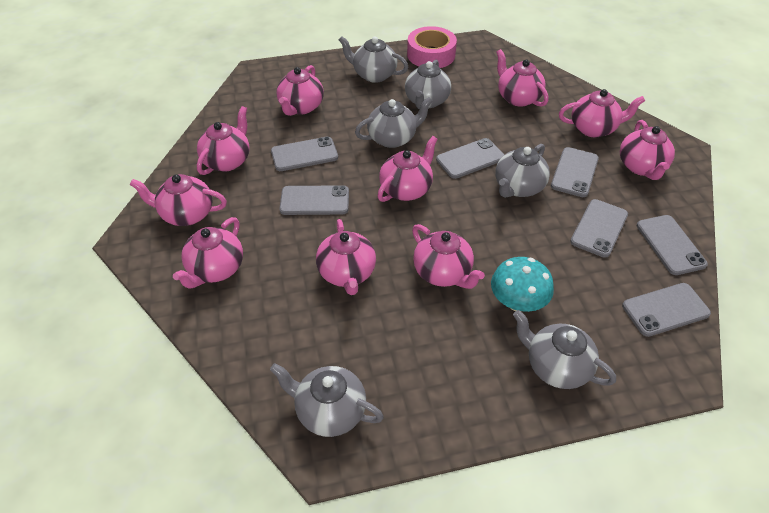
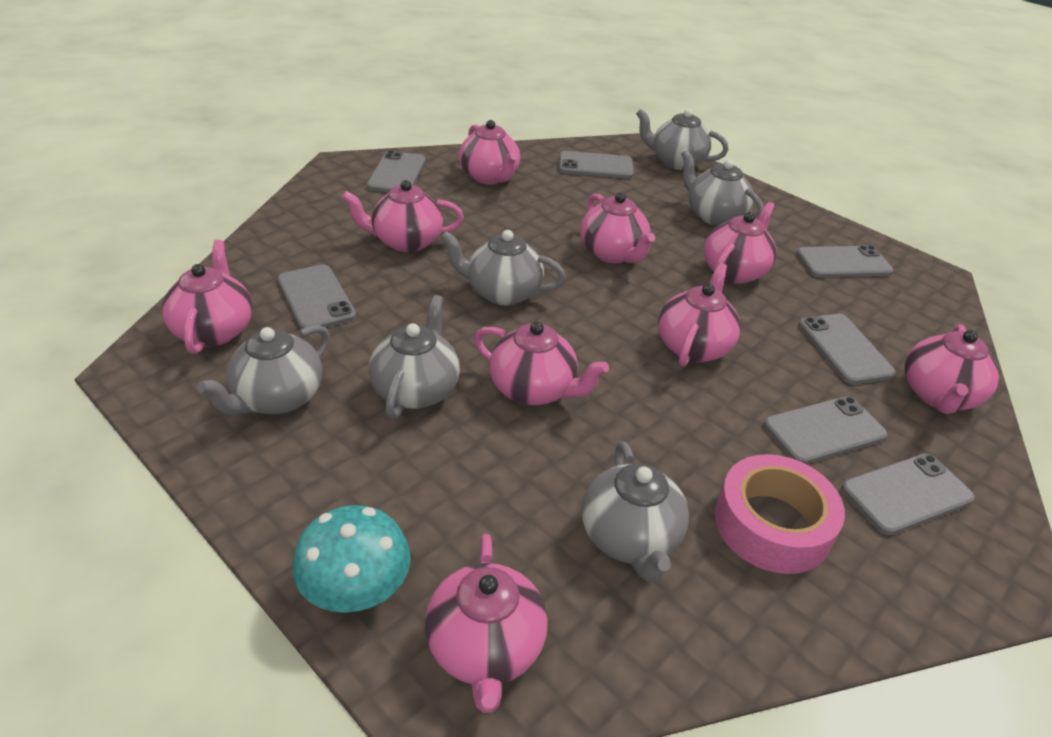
pink teapot: 10 -> 9

